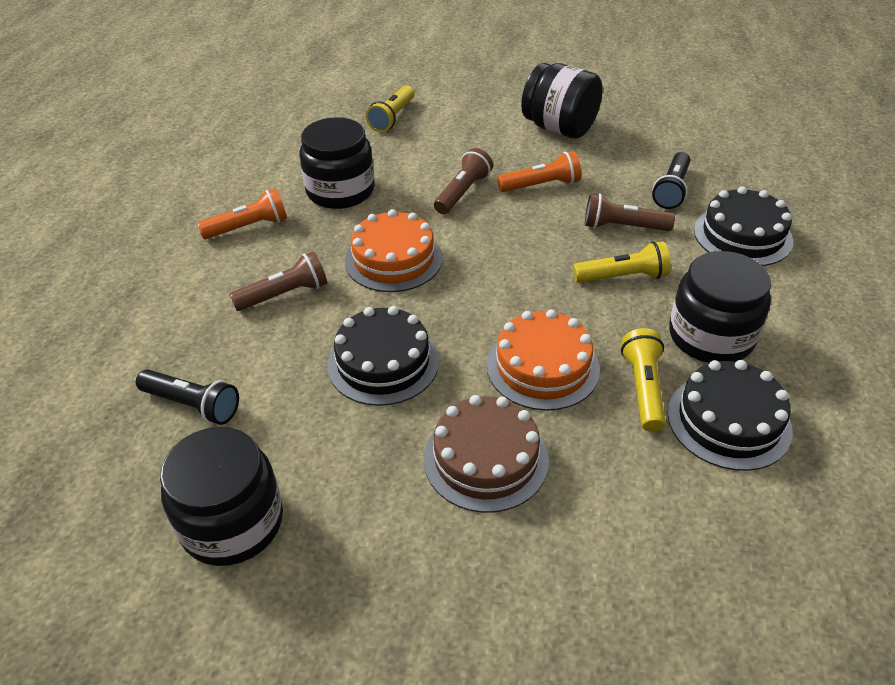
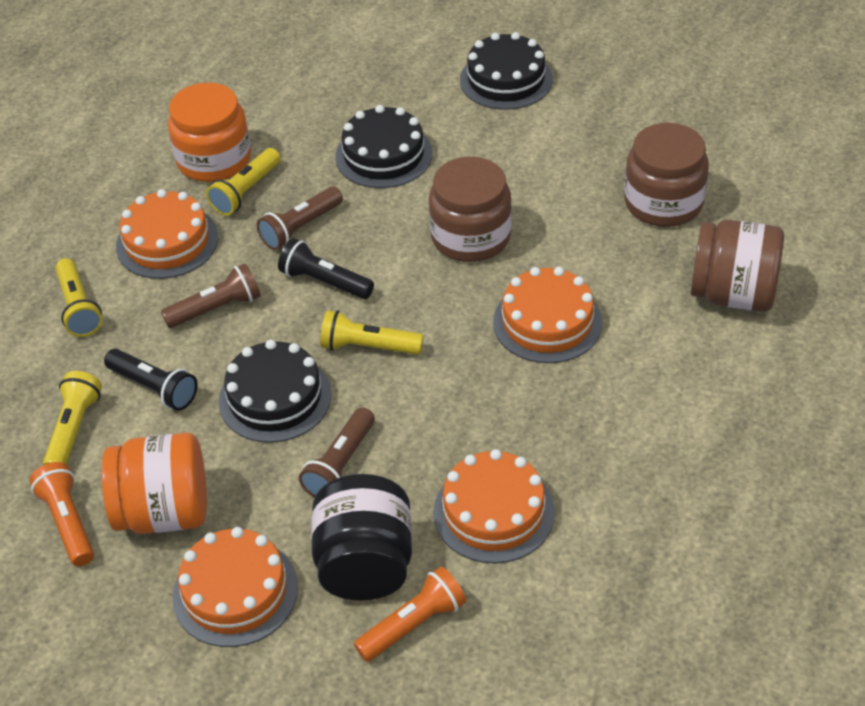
black jar: 4 -> 1
brown cake: 1 -> 0
brown jar: 0 -> 3
orange cake: 2 -> 4
orange jar: 0 -> 2
yellow flashlight: 3 -> 4

